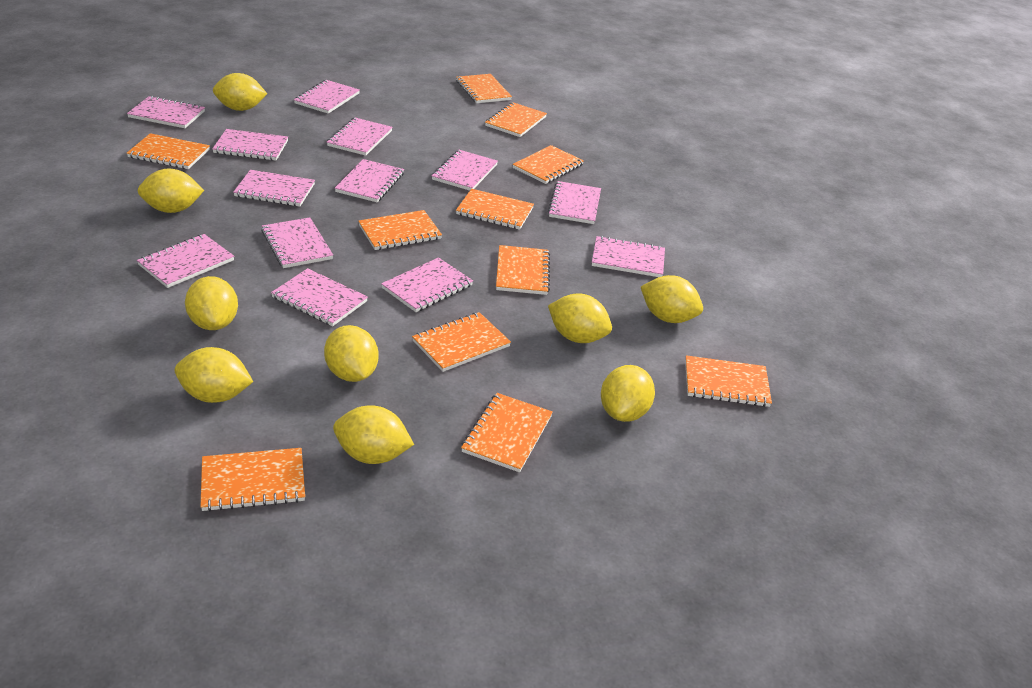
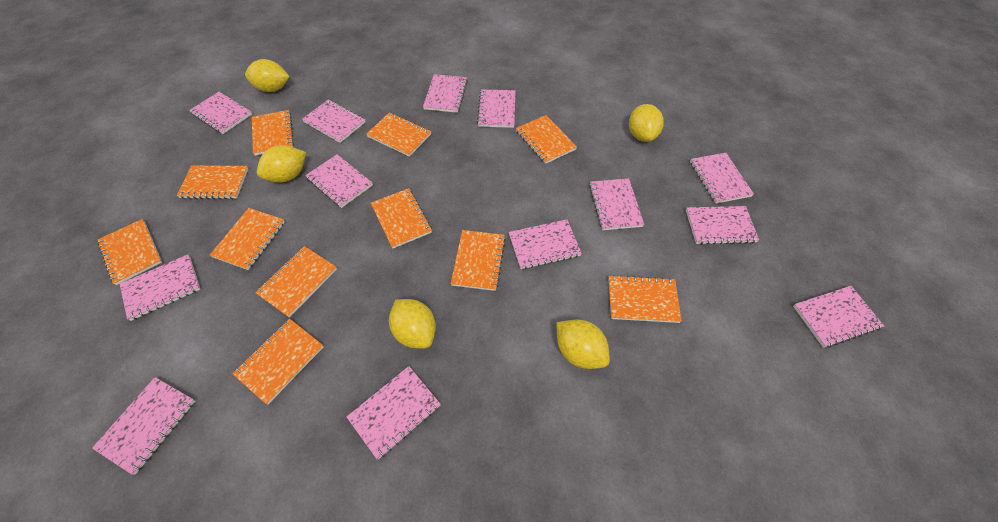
yellow lemon: 9 -> 5

